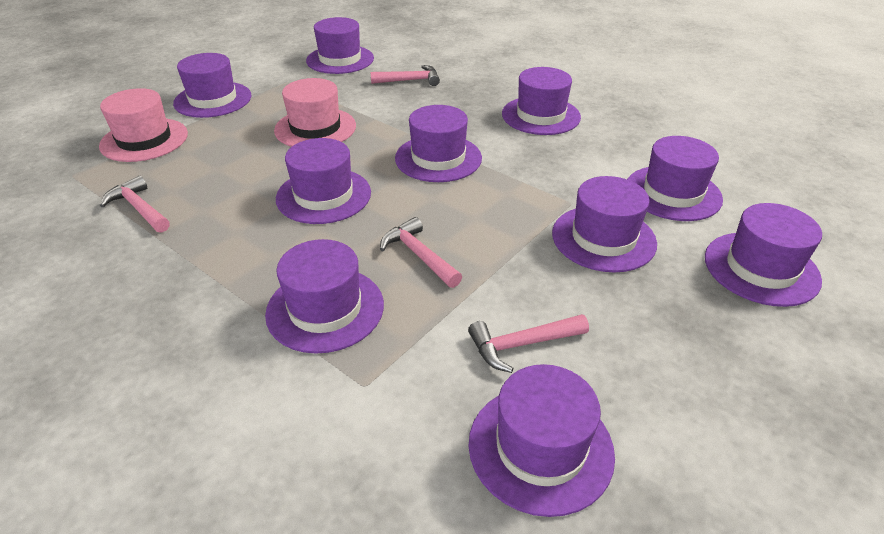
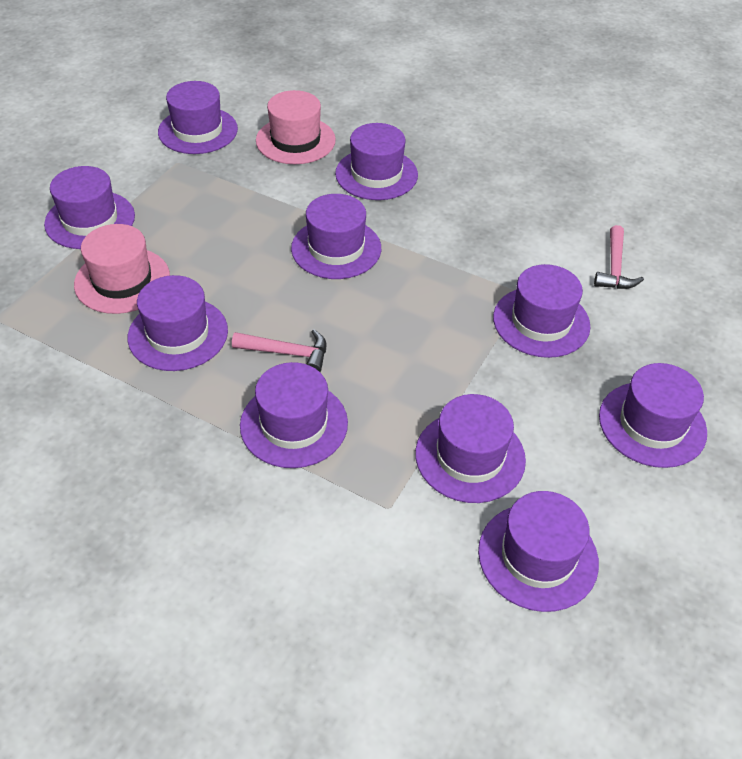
pink hammer: 4 -> 2

